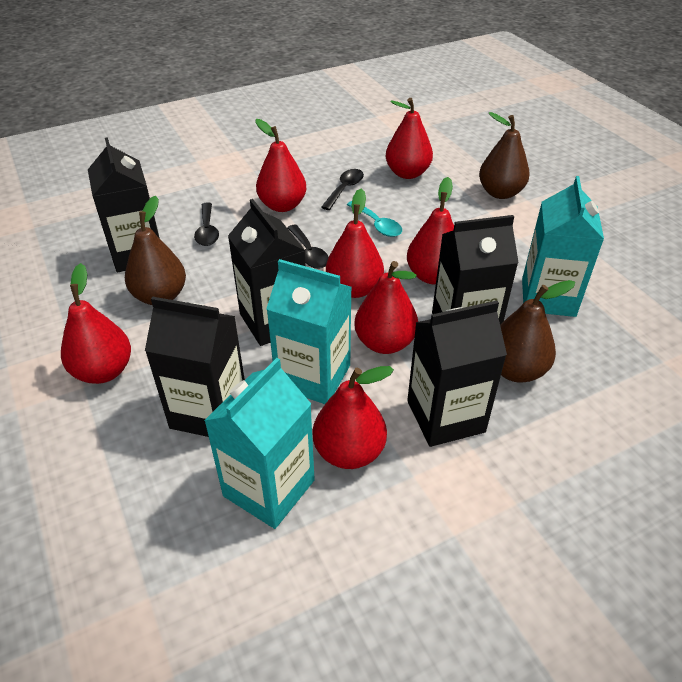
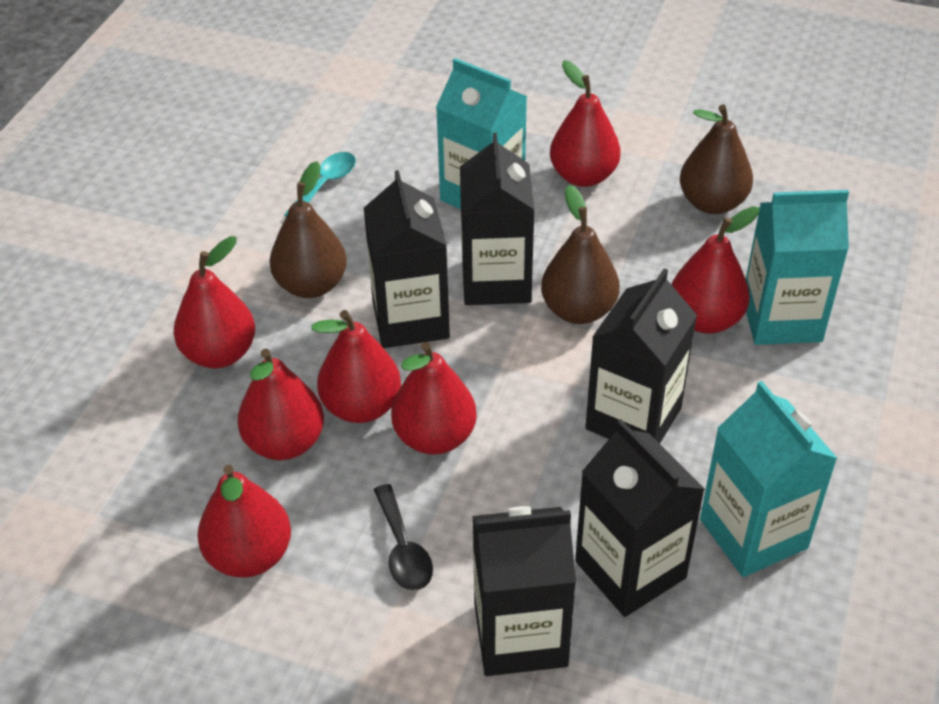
black spoon: 3 -> 1

